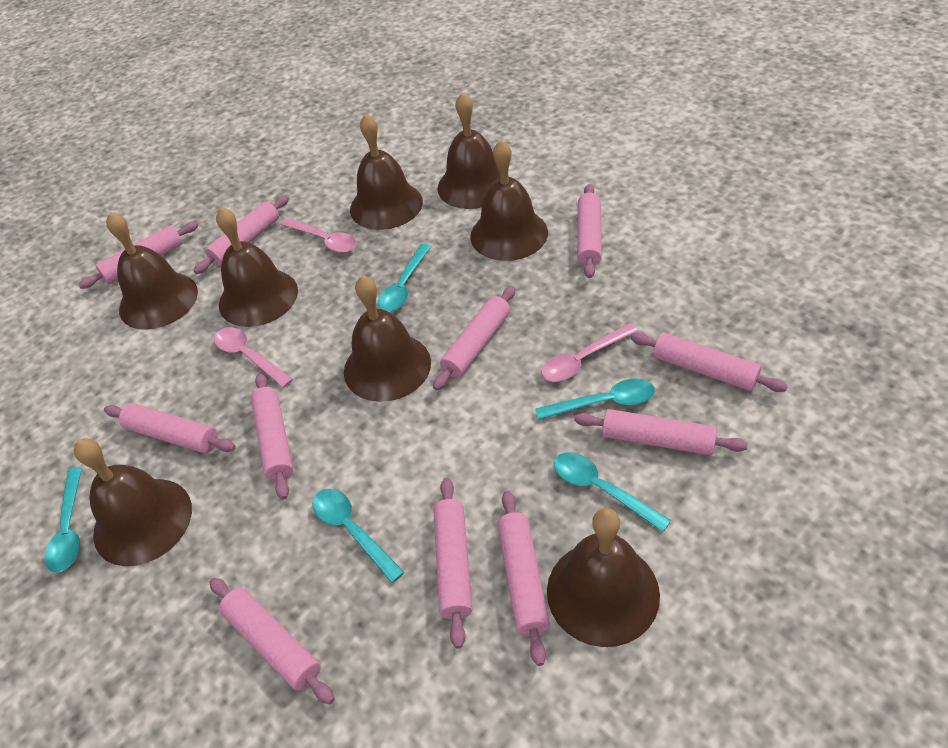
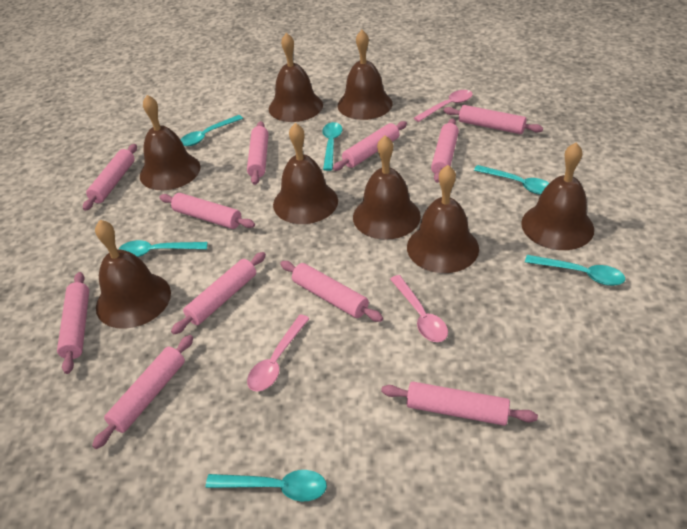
turquoise spoon: 5 -> 6

